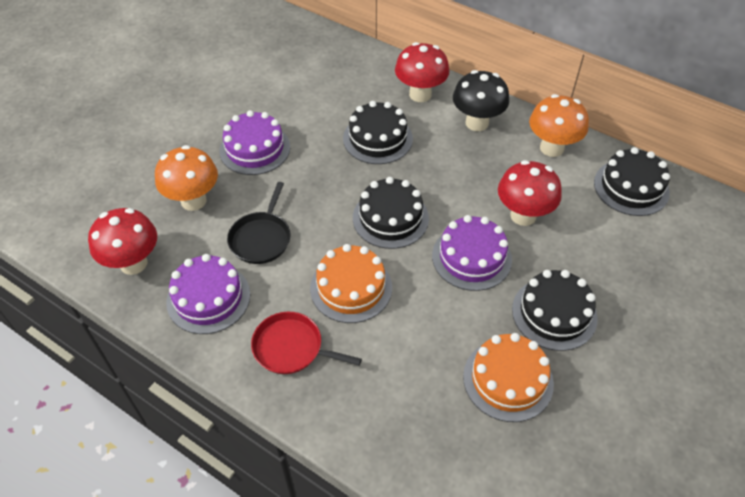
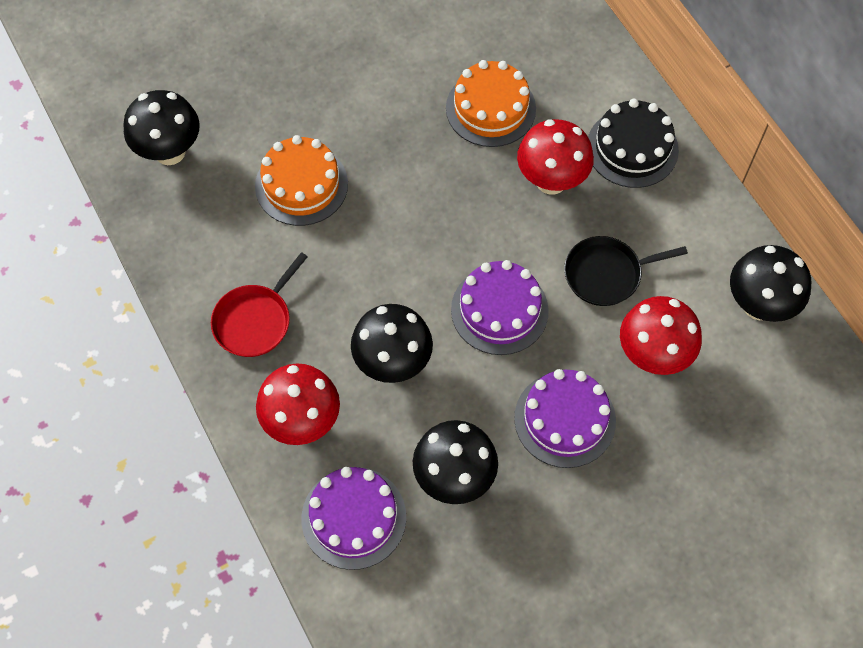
black cake: 4 -> 1
black mushroom: 1 -> 4
orange mushroom: 2 -> 0

